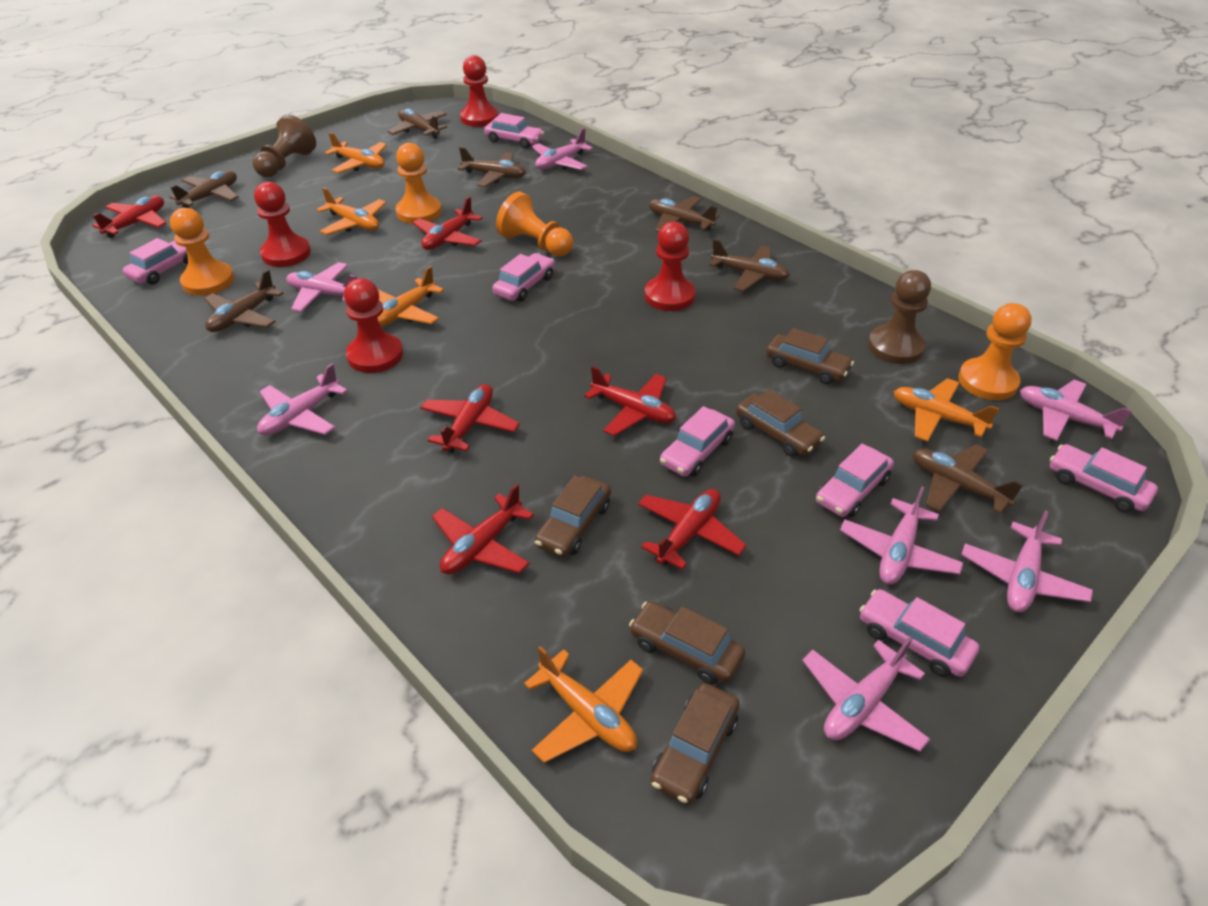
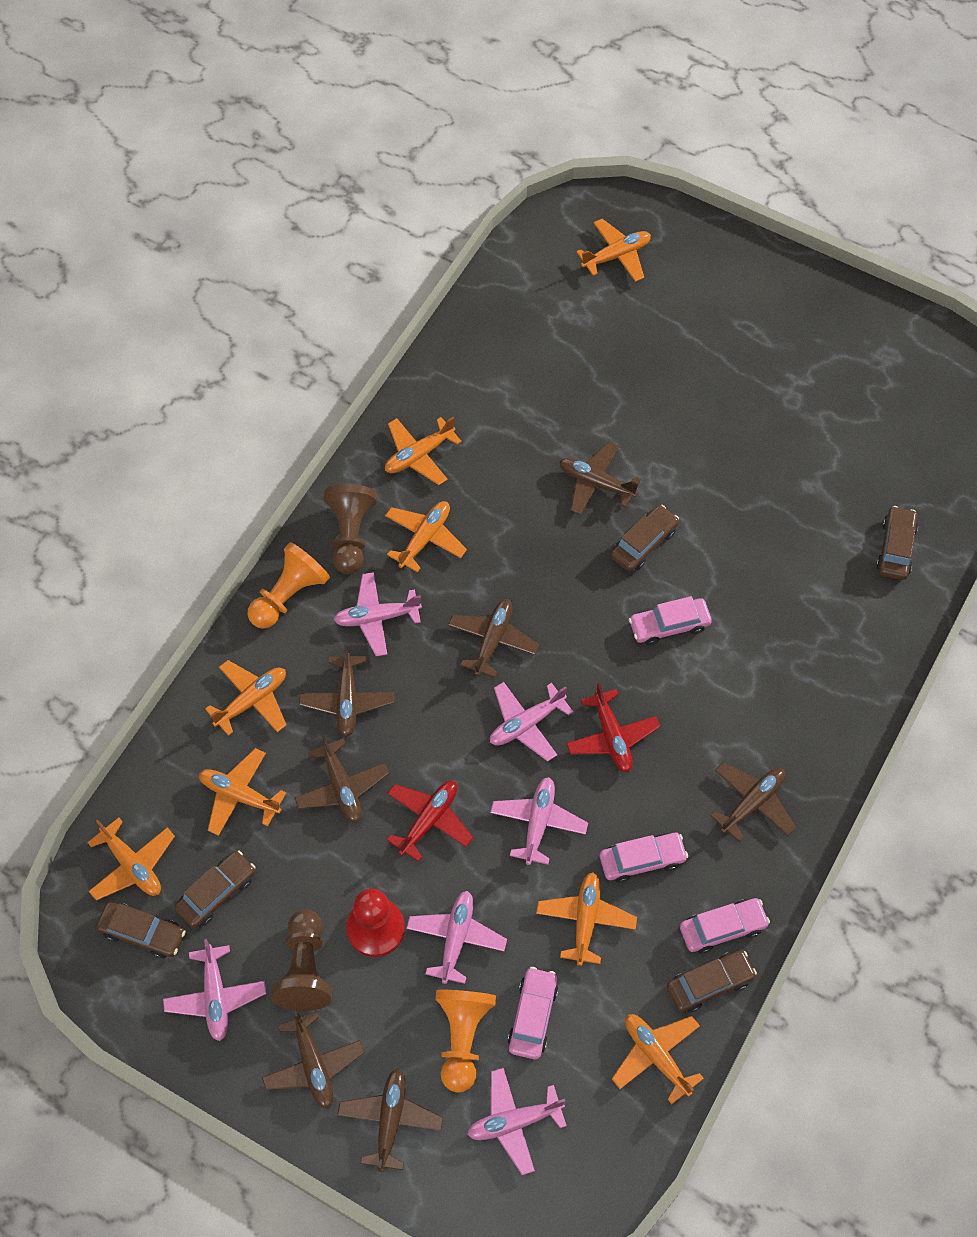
orange pawn: 4 -> 2
orange plane: 5 -> 8
pink car: 7 -> 4
pink plane: 7 -> 6
red pawn: 4 -> 1
red plane: 6 -> 2

